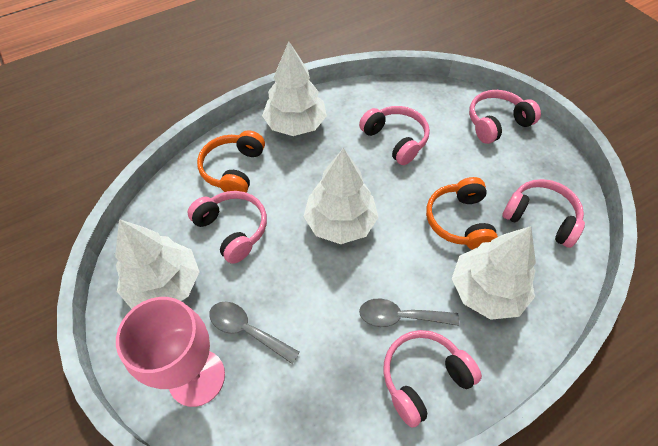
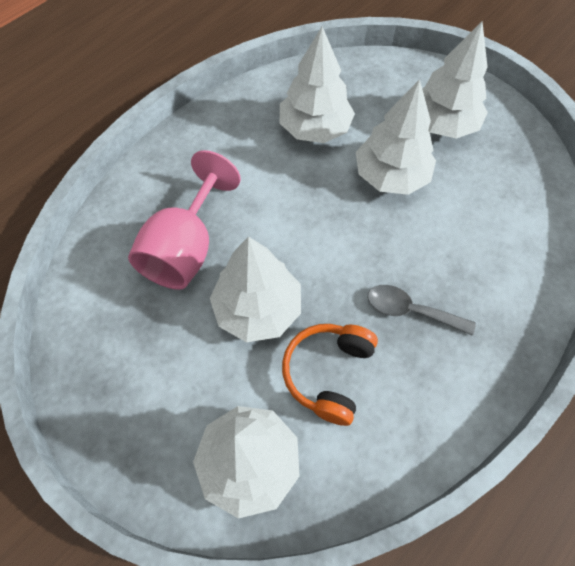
grey spoon: 2 -> 1
orange headphones: 2 -> 1
pink headphones: 5 -> 0
white tree: 4 -> 5

